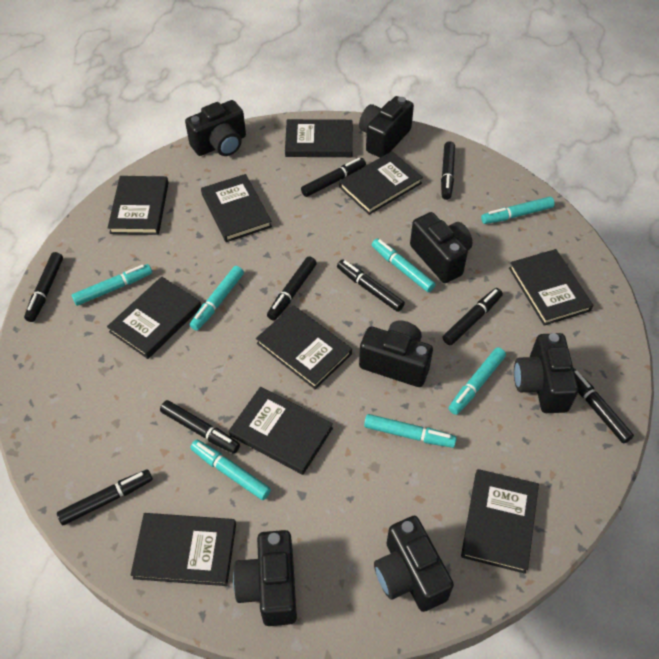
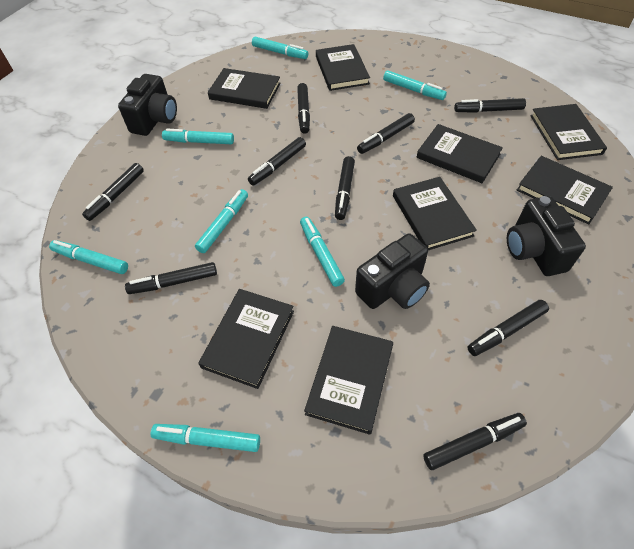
black book: 10 -> 8
black camera: 7 -> 3

